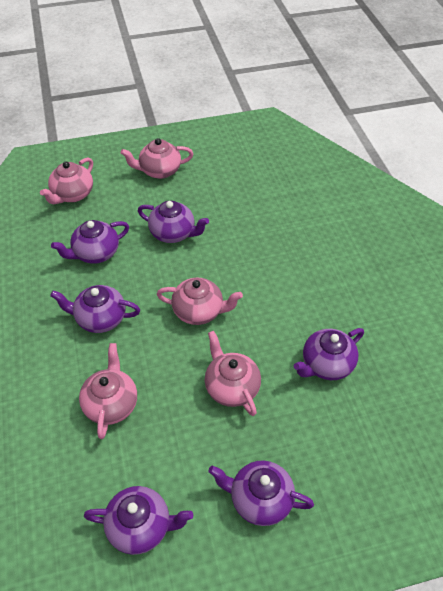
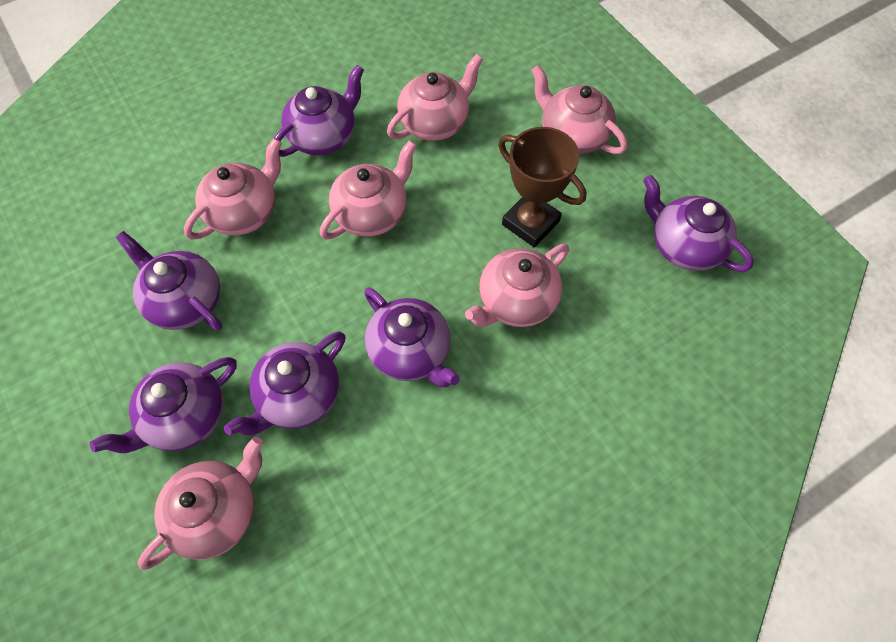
brown trophy: 0 -> 1
pink teapot: 5 -> 6

